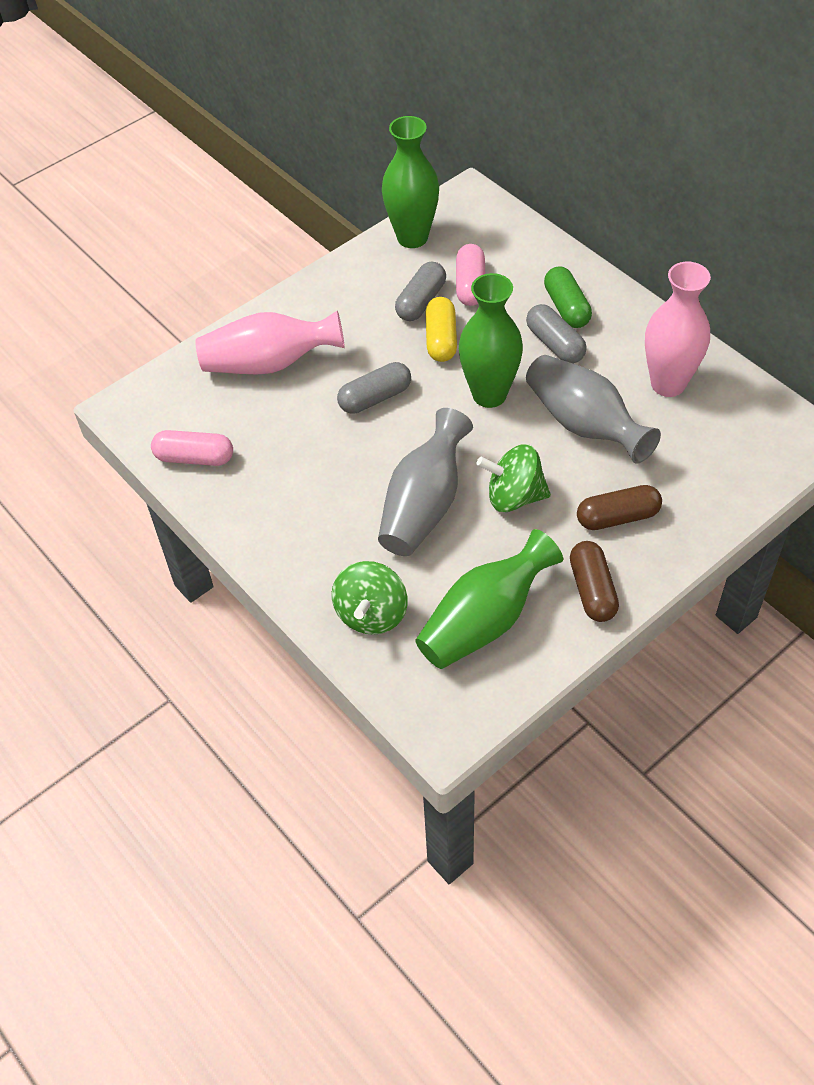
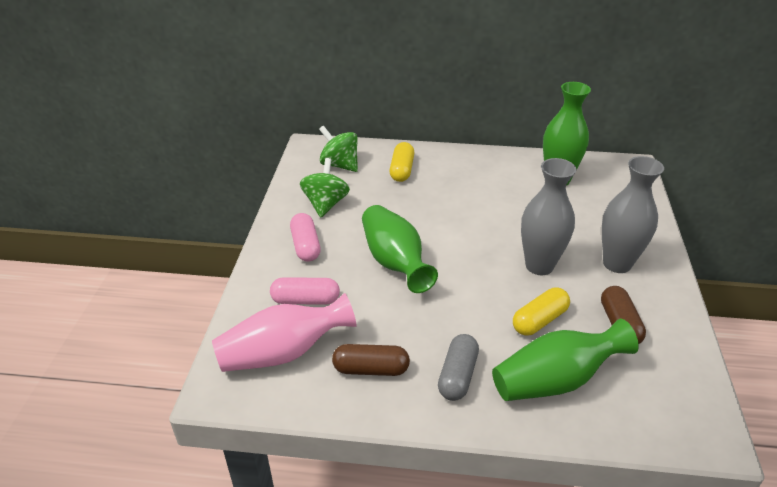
green capsule: 1 -> 0
grey capsule: 3 -> 1
pink vase: 2 -> 1
yellow capsule: 1 -> 2

